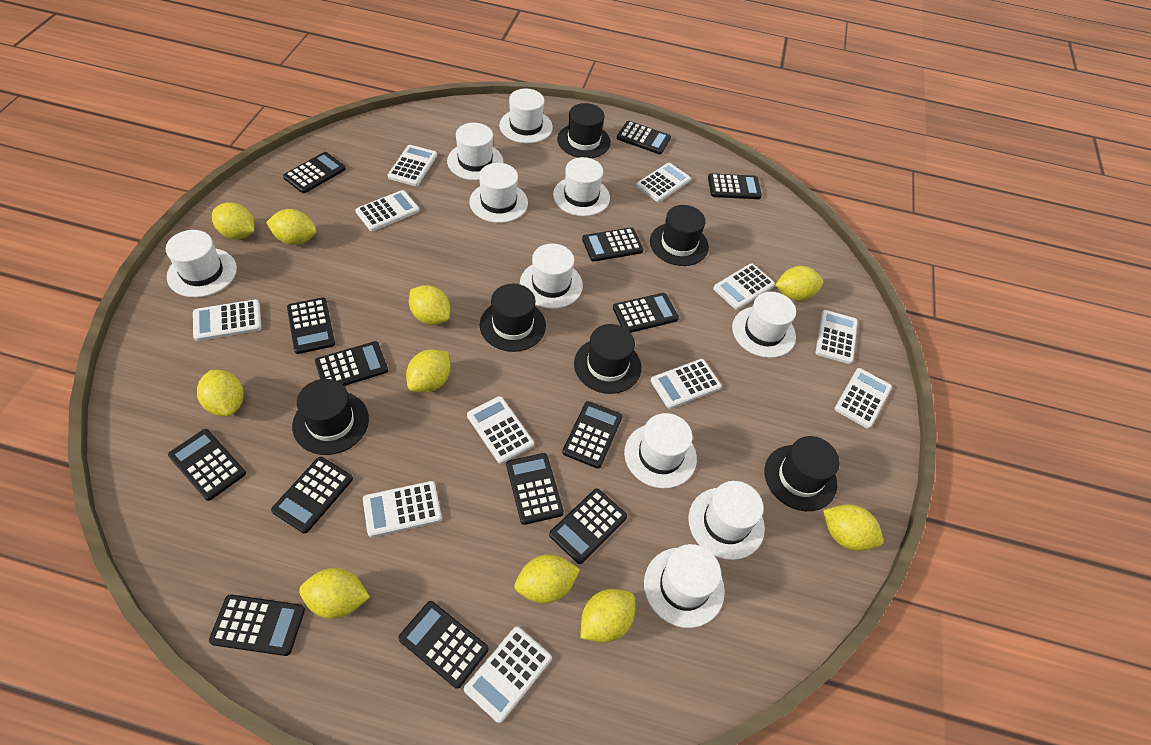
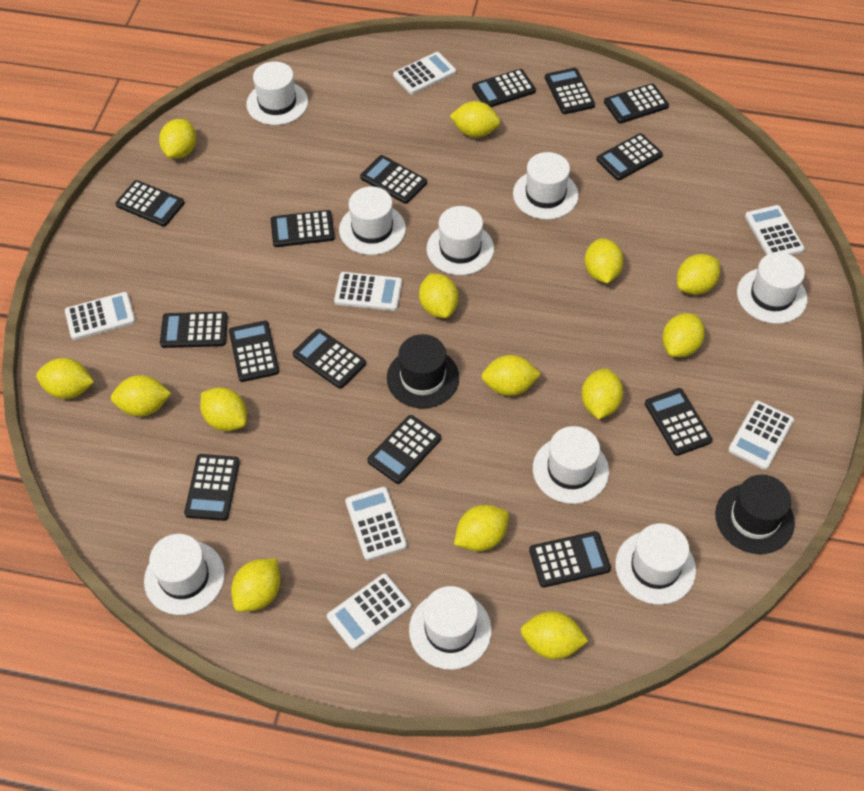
black hat: 6 -> 2
white calculator: 11 -> 7
white hat: 10 -> 9
yellow lemon: 10 -> 14

